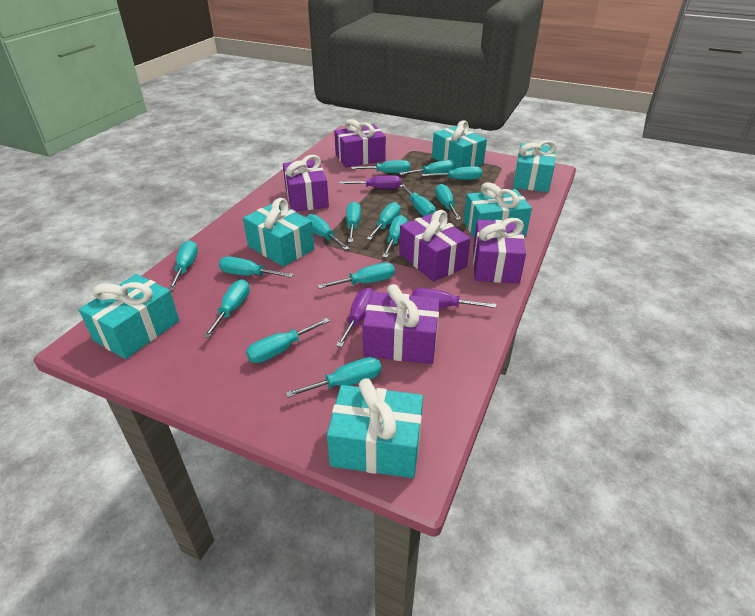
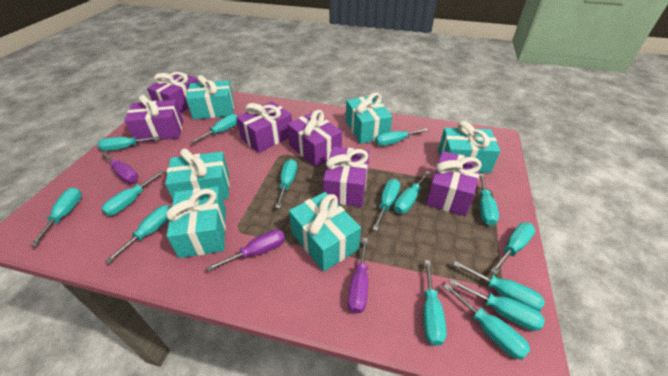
purple gift: 5 -> 6

